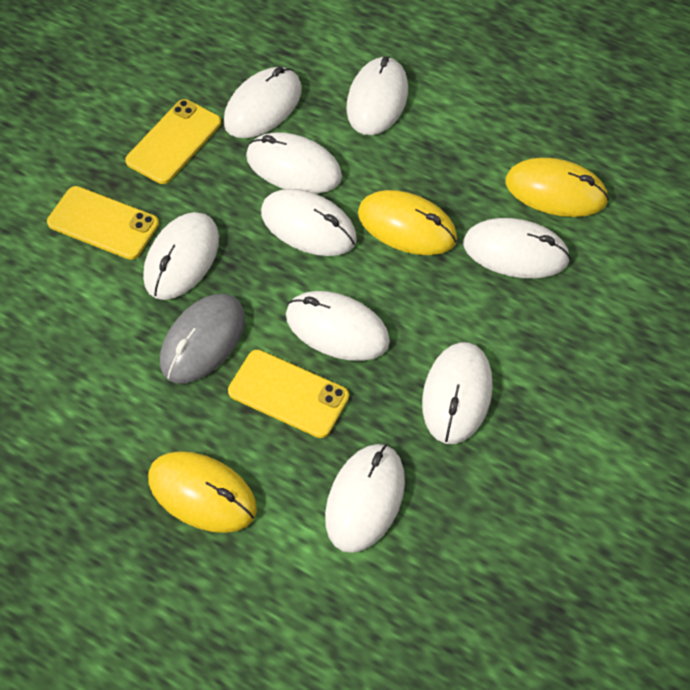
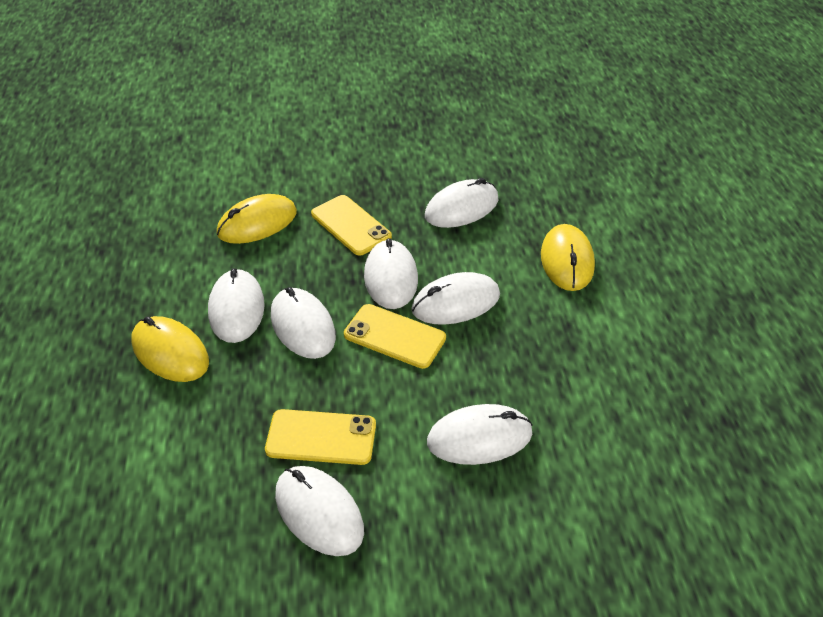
grey mouse: 1 -> 0
white mouse: 9 -> 7

